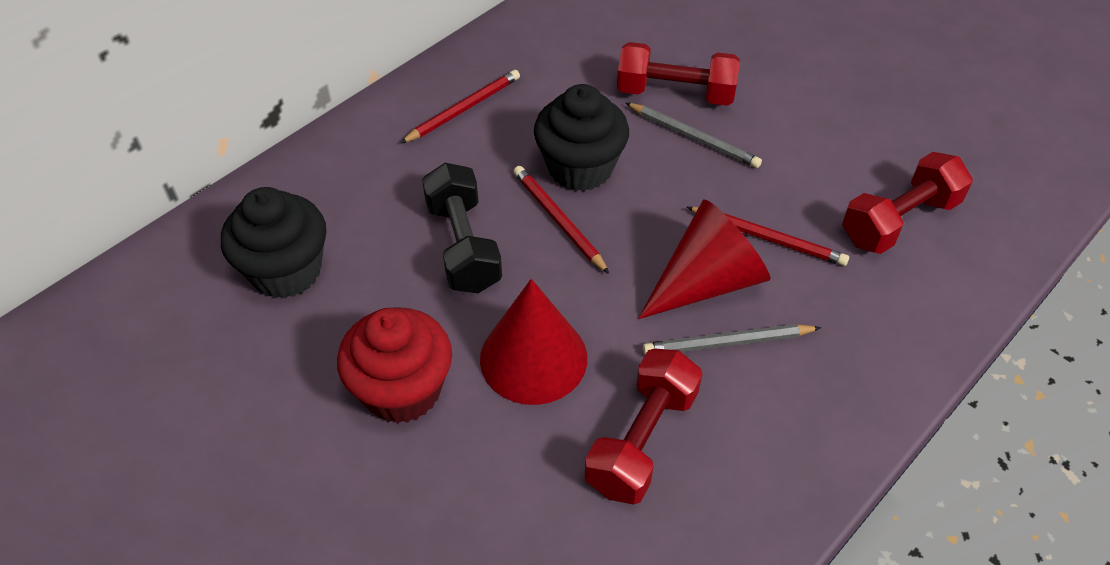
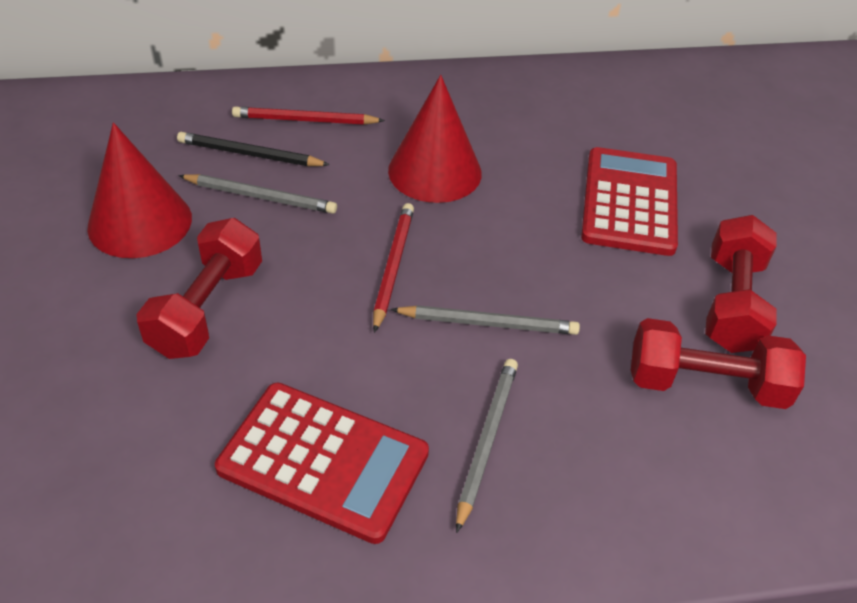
black cupcake: 2 -> 0
black dumbbell: 1 -> 0
black pencil: 0 -> 1
grey pencil: 2 -> 3
red calculator: 0 -> 2
red cupcake: 1 -> 0
red pencil: 3 -> 2

